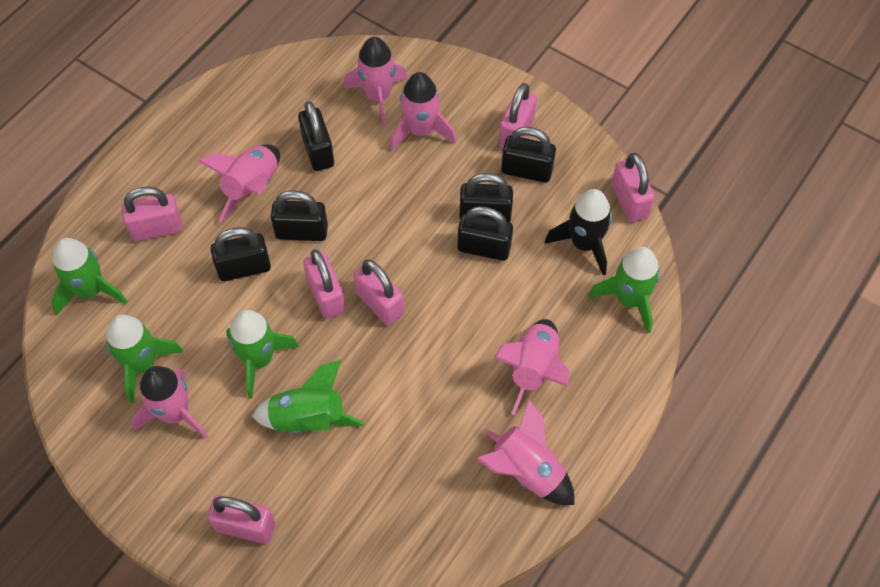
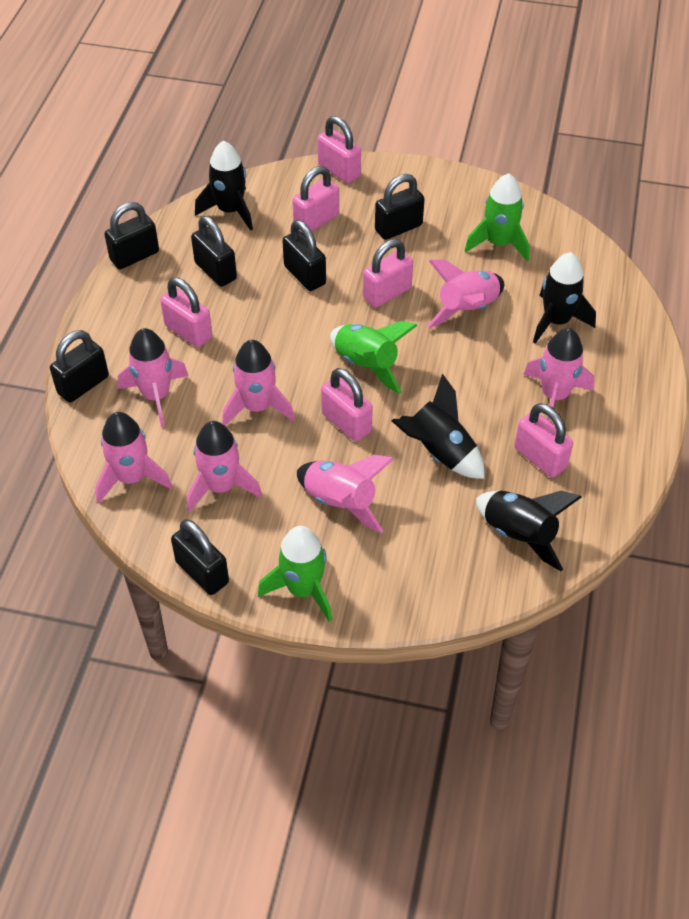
black rocket: 1 -> 4
green rocket: 5 -> 3
pink rocket: 6 -> 7

